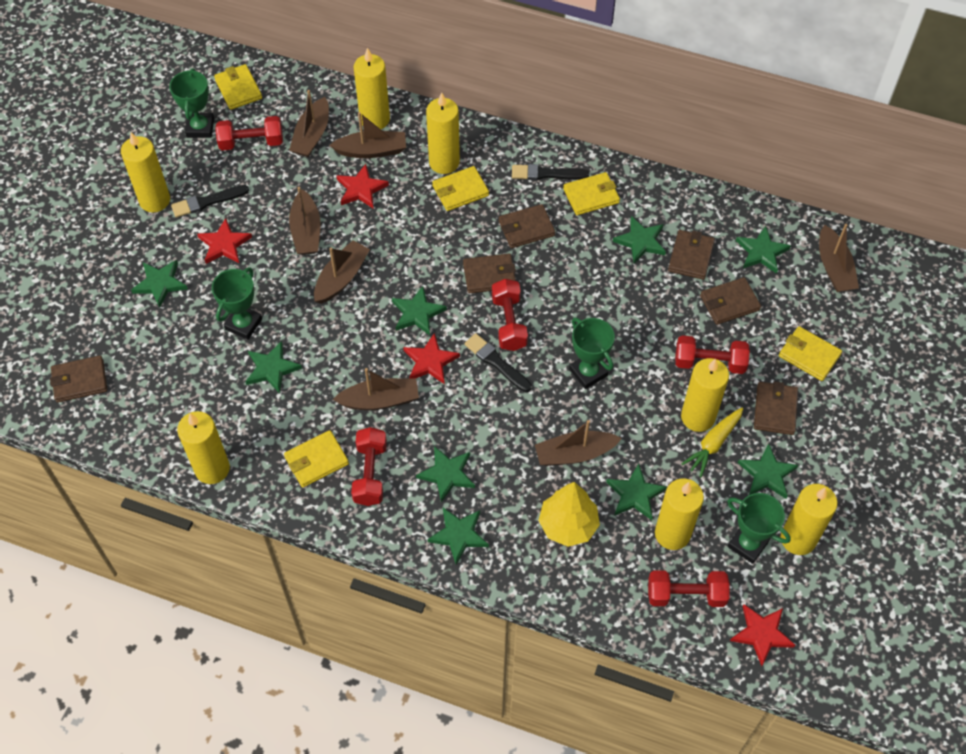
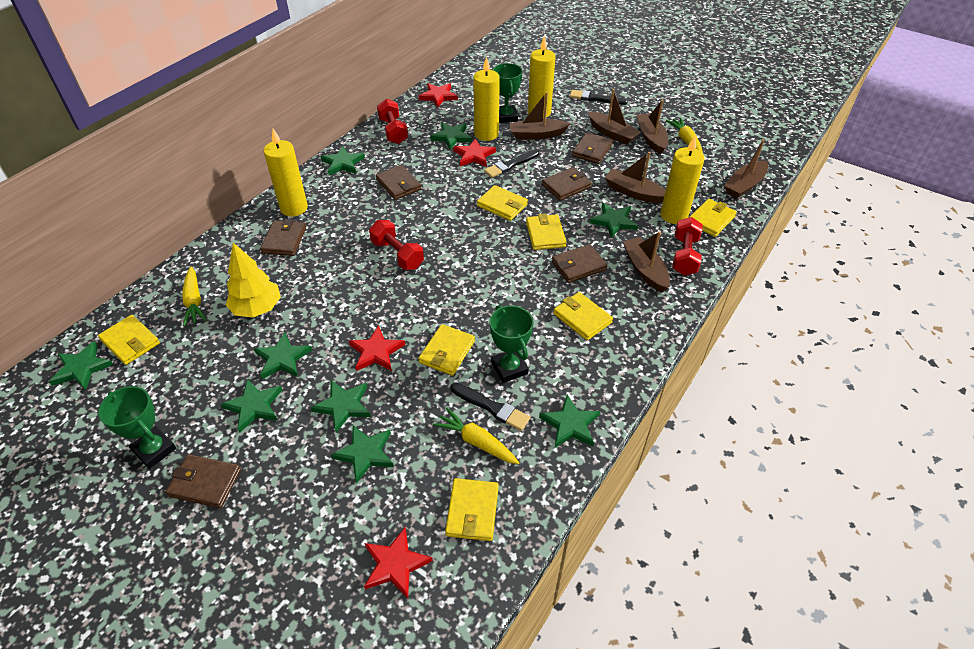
brown boat: 7 -> 6
green trophy: 4 -> 3
red dumbbell: 5 -> 3
yellow candle: 7 -> 4
yellow carrot: 1 -> 3
yellow wallet: 5 -> 7

